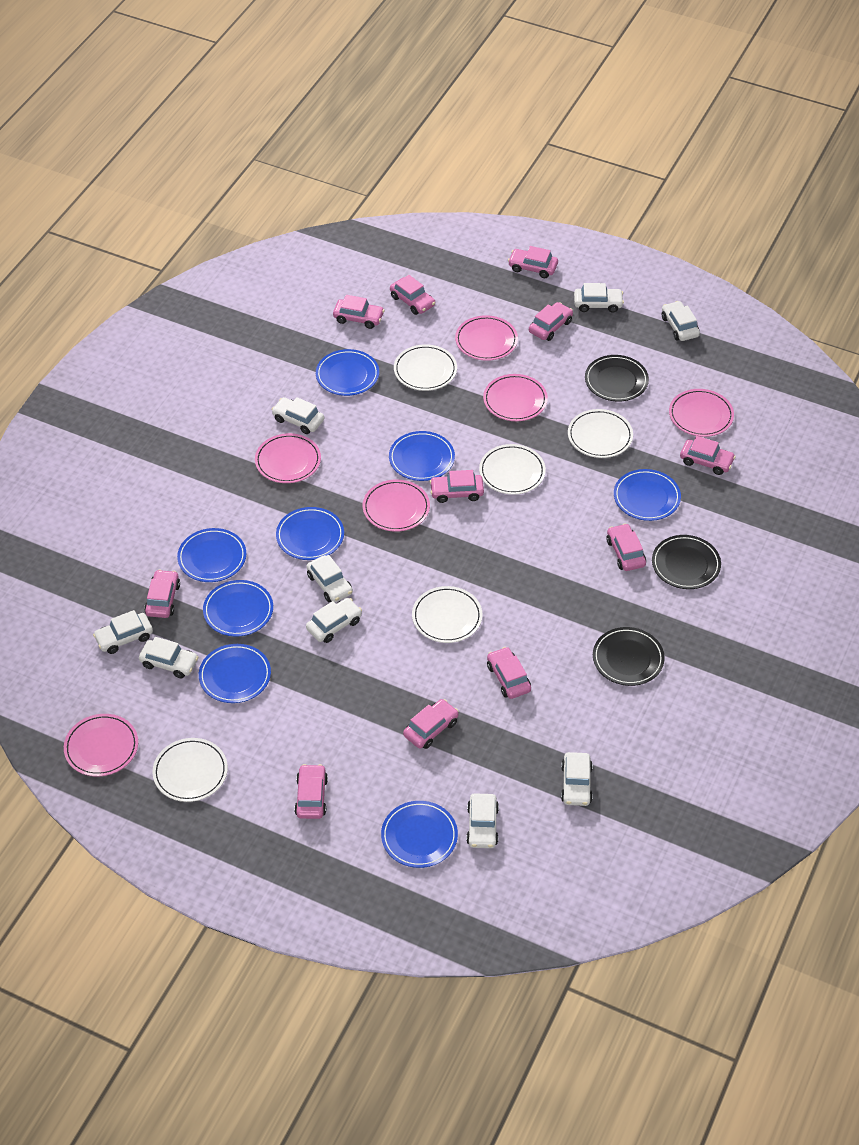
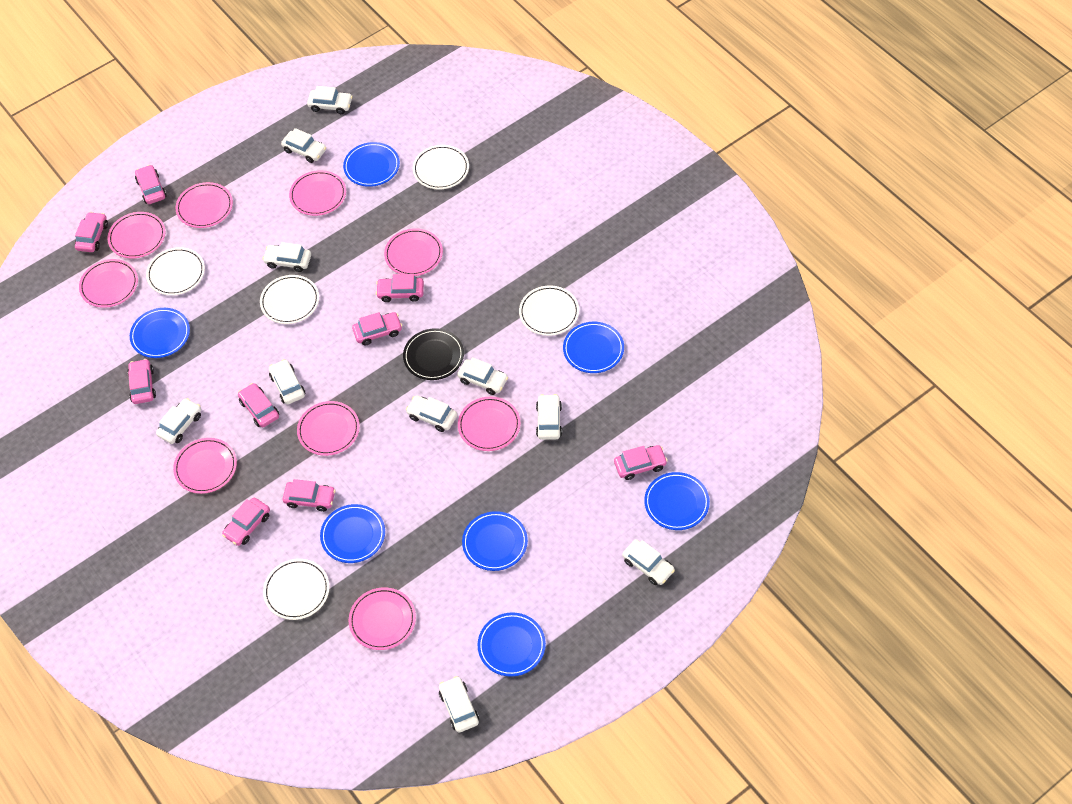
black plate: 3 -> 1
blue plate: 8 -> 7
pink car: 11 -> 9
pink plate: 6 -> 9
white car: 9 -> 10

